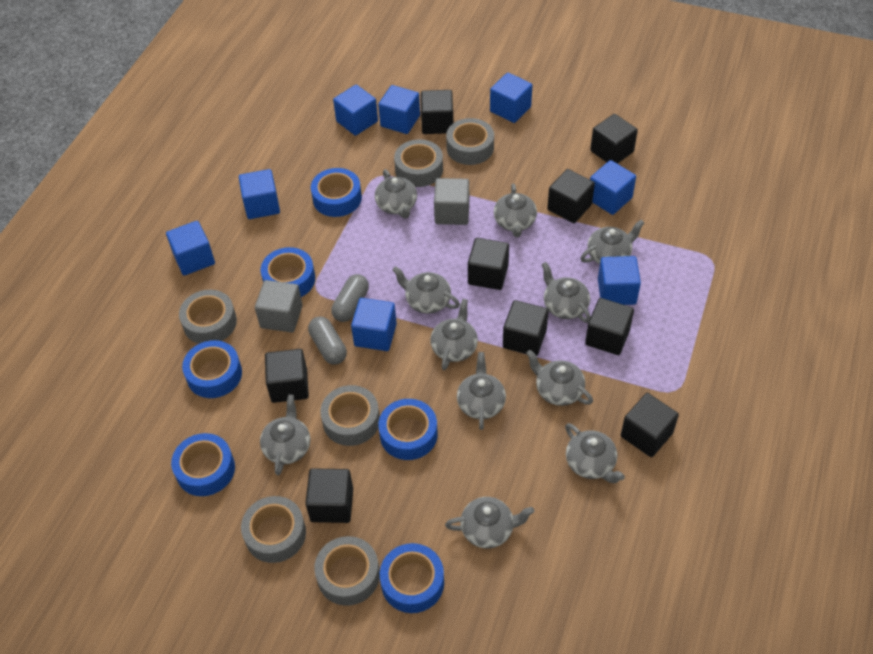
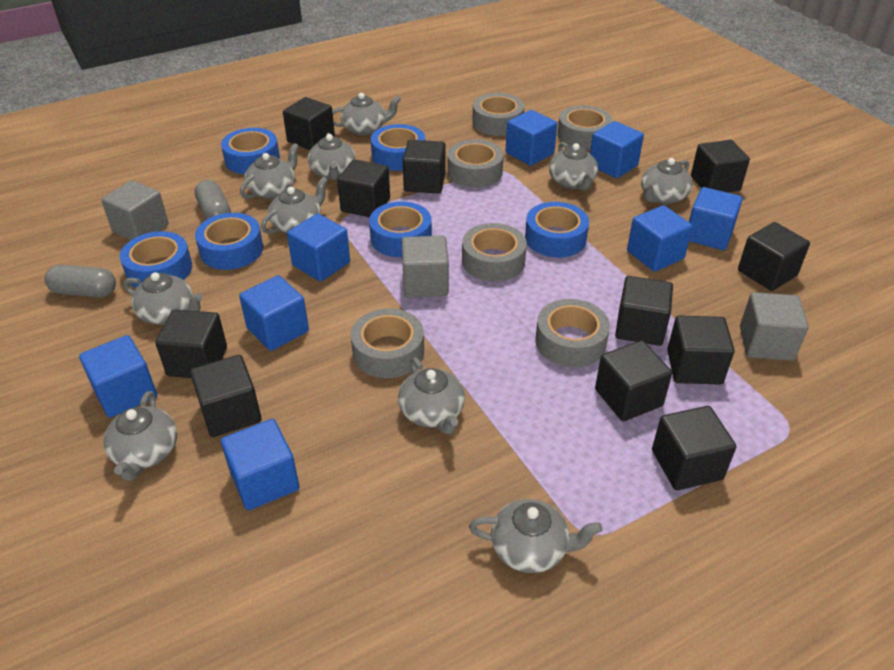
black cube: 9 -> 11
grey cube: 2 -> 3
grey teapot: 11 -> 10

